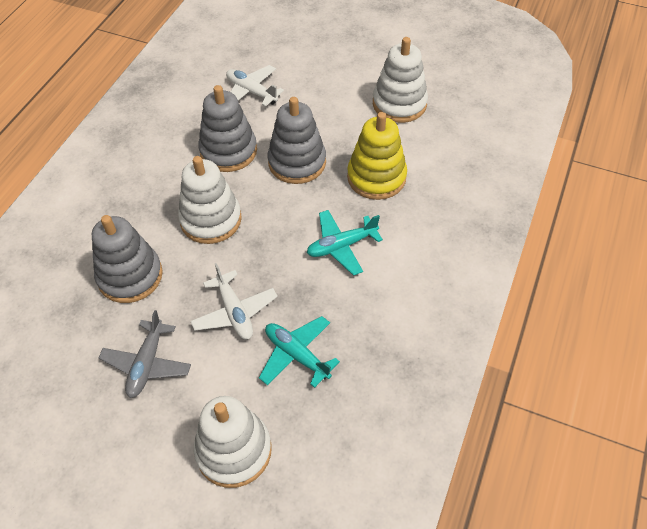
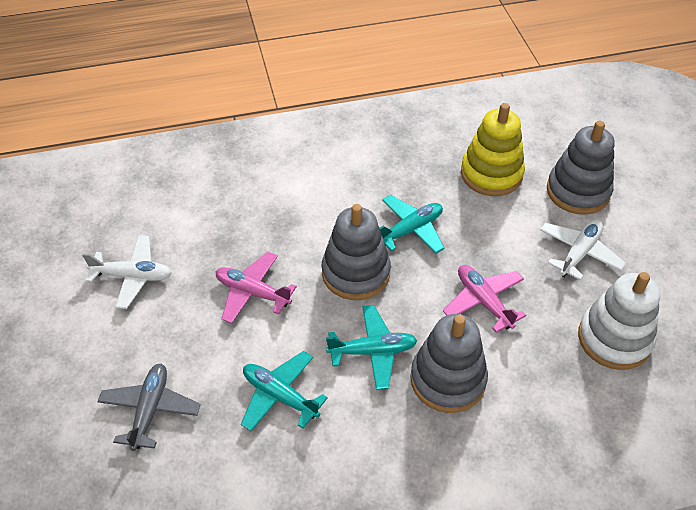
pink plane: 0 -> 2
turquoise plane: 2 -> 3
white stacking toy: 3 -> 1

